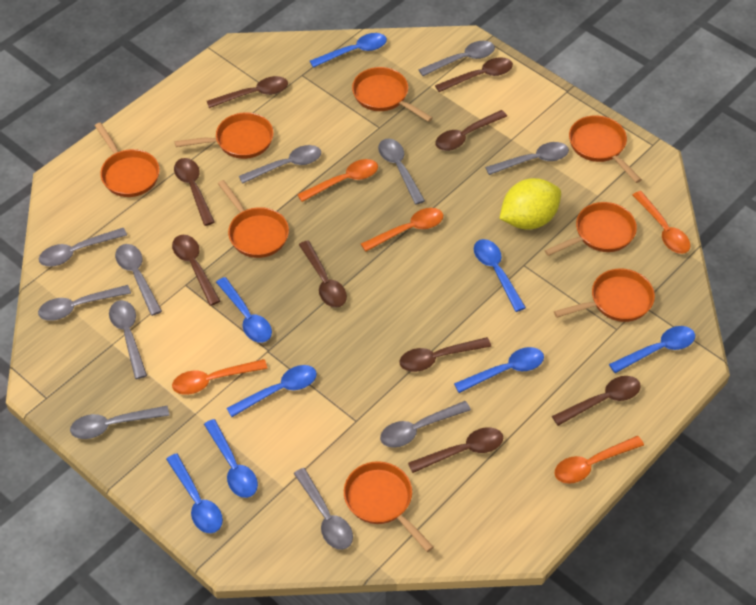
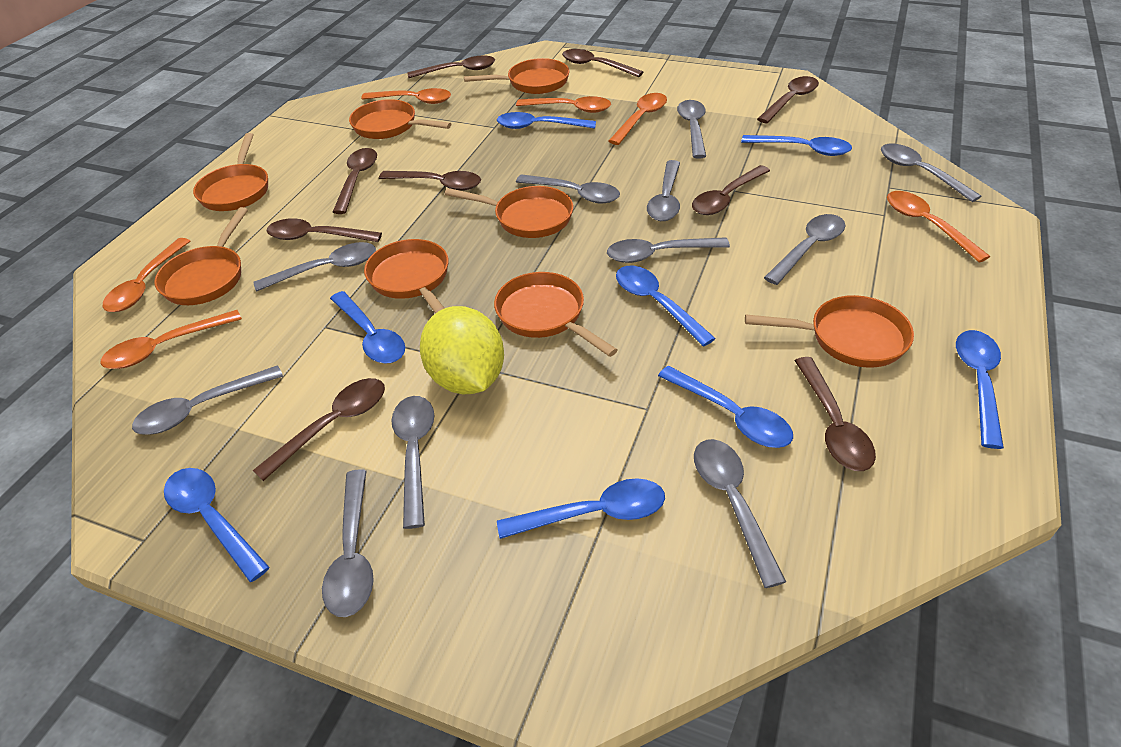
orange spoon: 5 -> 6

